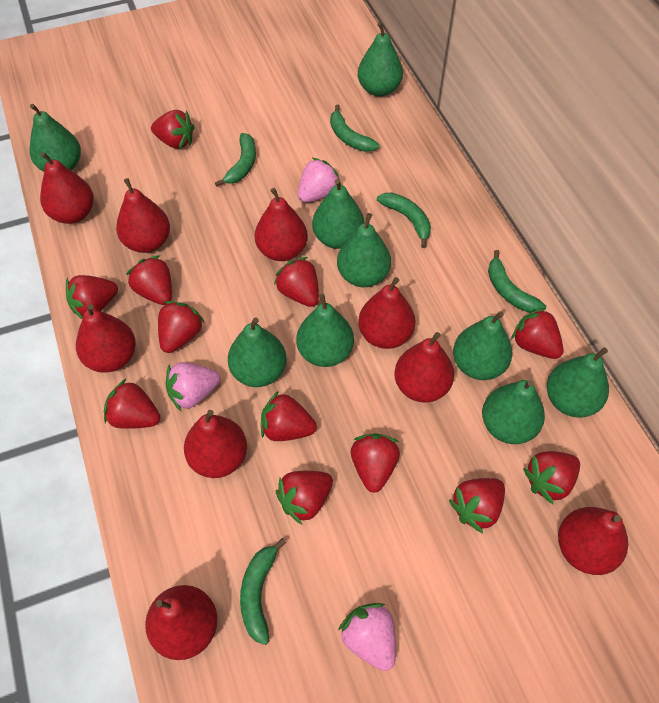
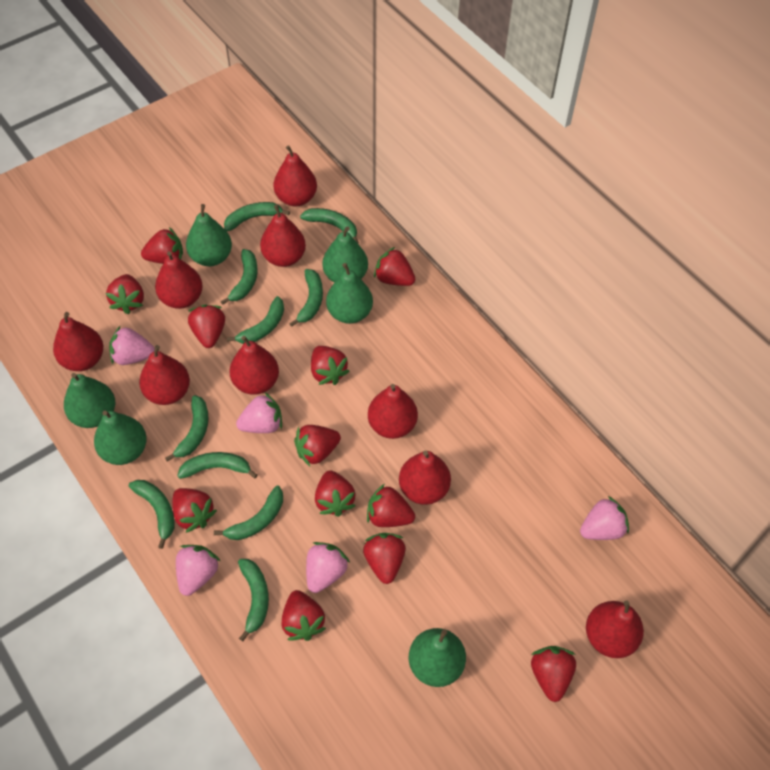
green banana: 5 -> 10
green pear: 9 -> 6
pink strawberry: 3 -> 5

